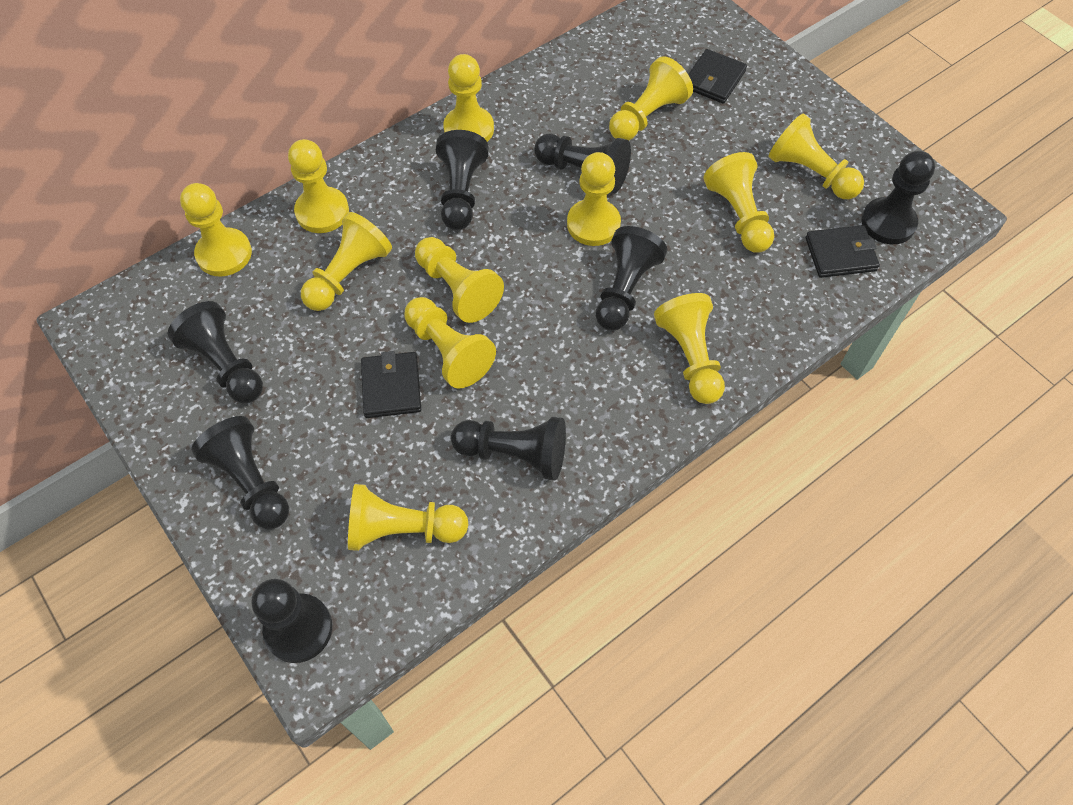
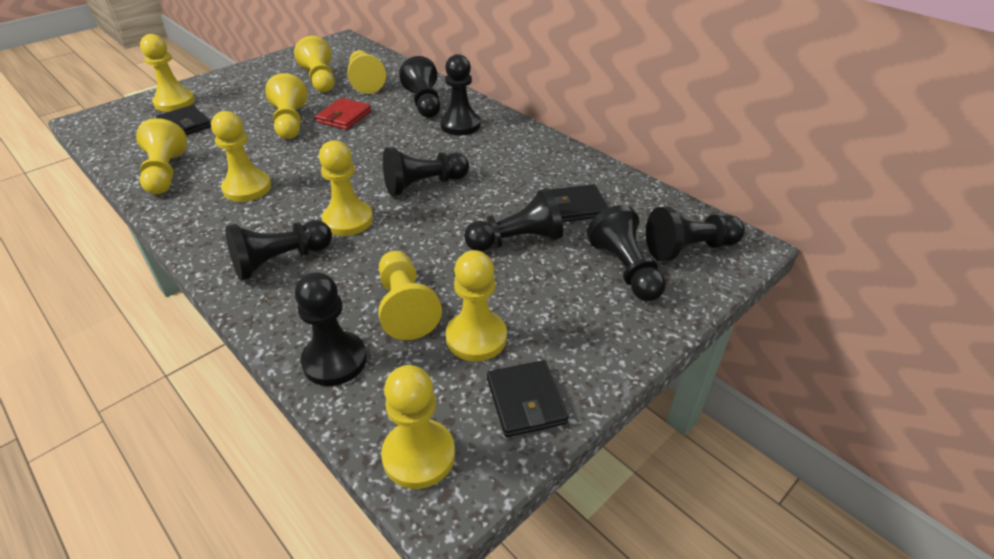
red wallet: 0 -> 1
yellow pawn: 12 -> 10

